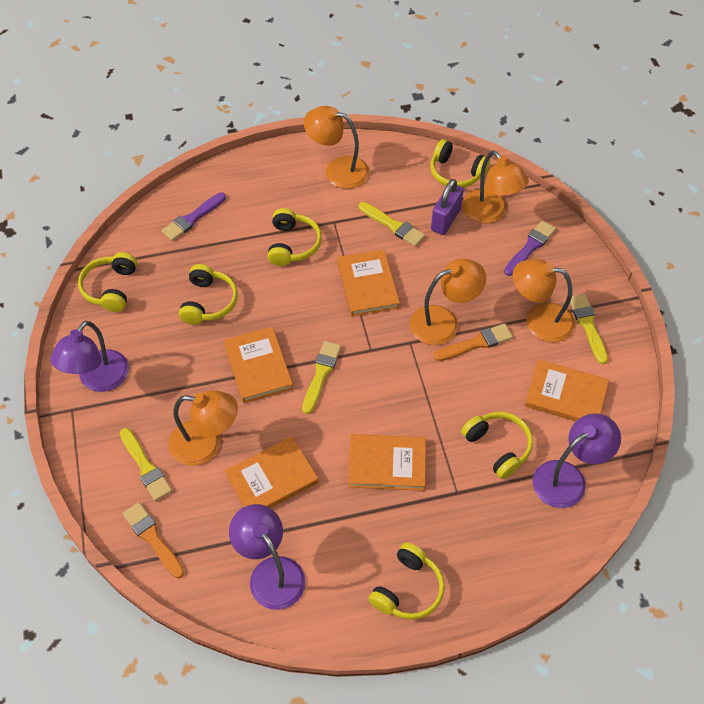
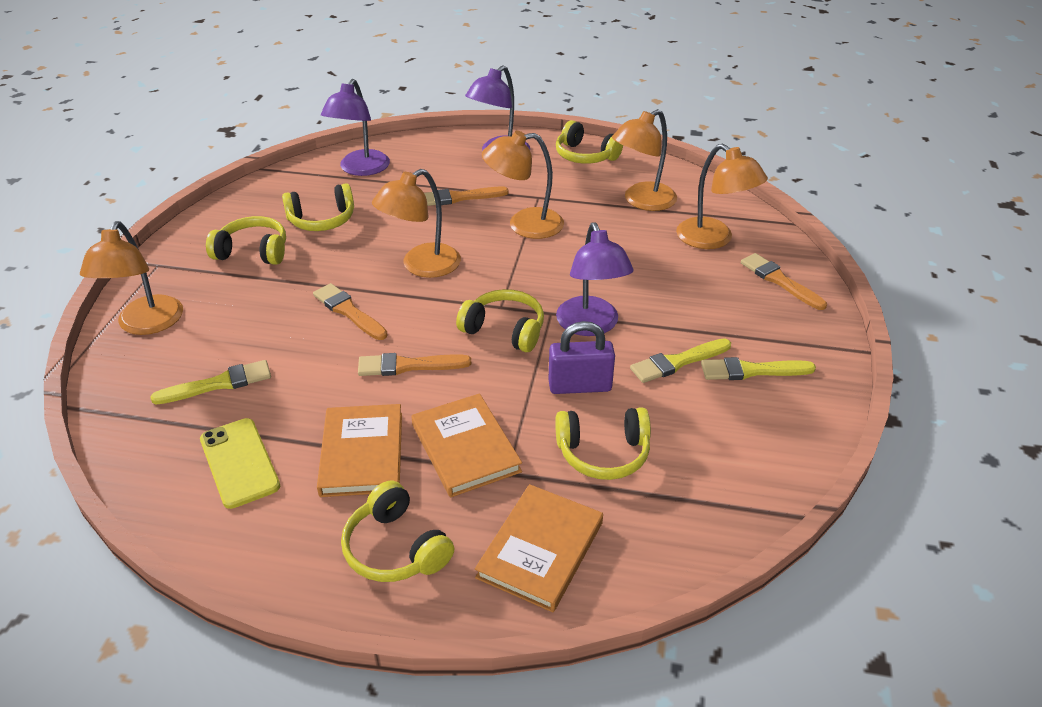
orange book: 5 -> 3
orange brush: 2 -> 4
purple brush: 2 -> 0
yellow brush: 4 -> 3
yellow phone: 0 -> 1

